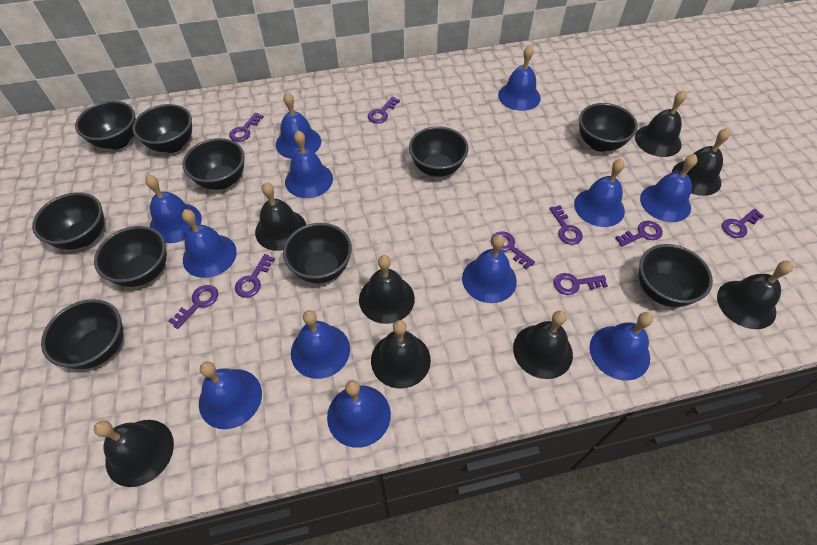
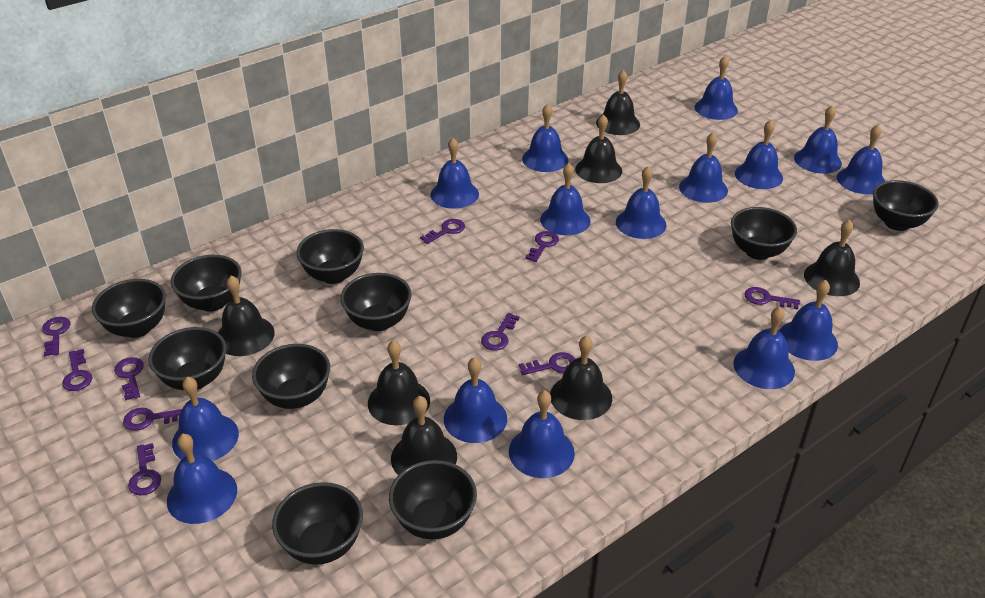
black bell: 8 -> 7
blue bell: 12 -> 15
purple key: 9 -> 10

